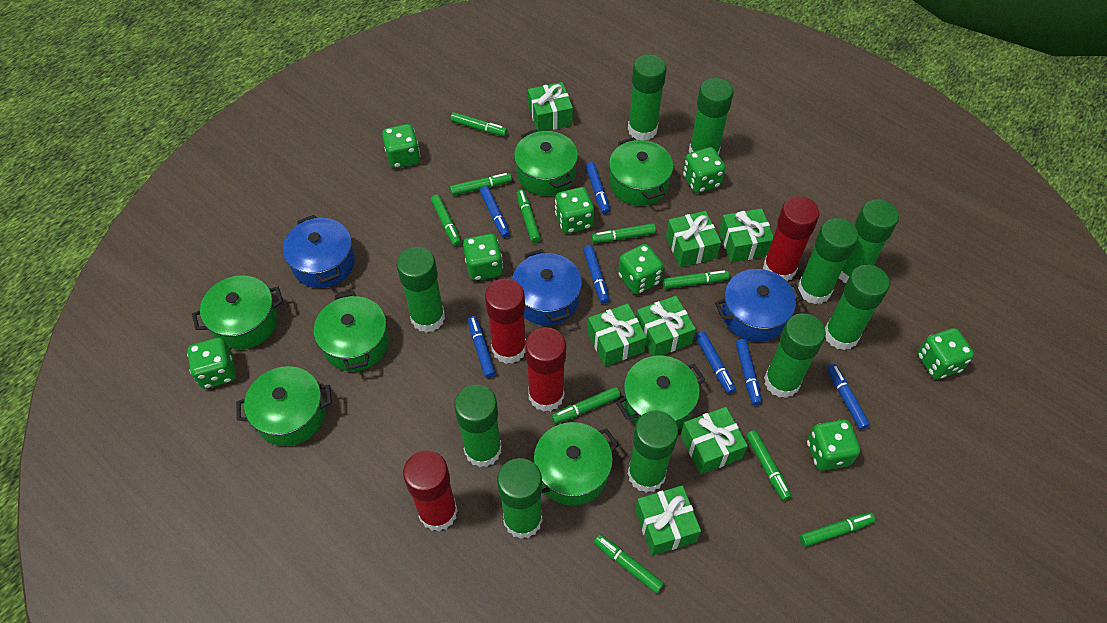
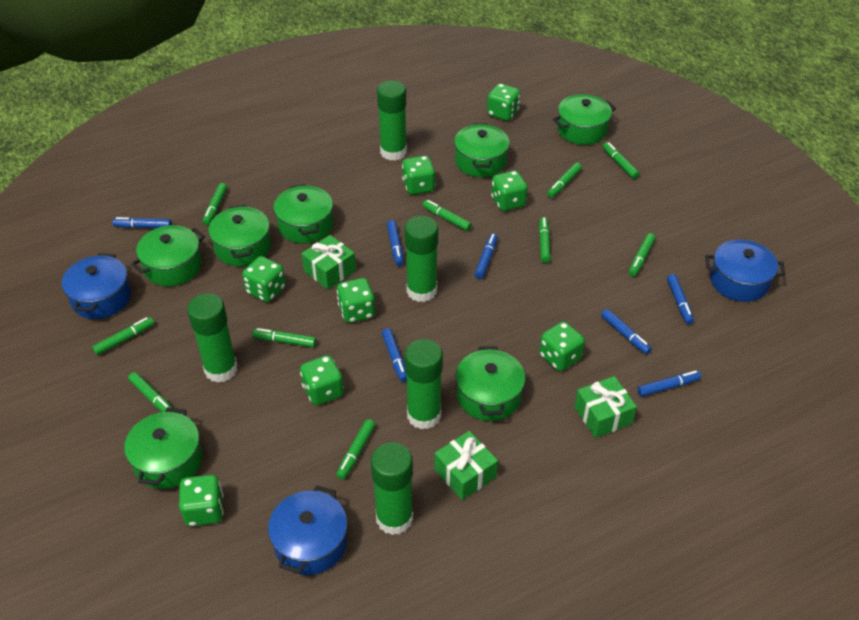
green gift: 7 -> 3
green glue stick: 10 -> 5
red glue stick: 4 -> 0

